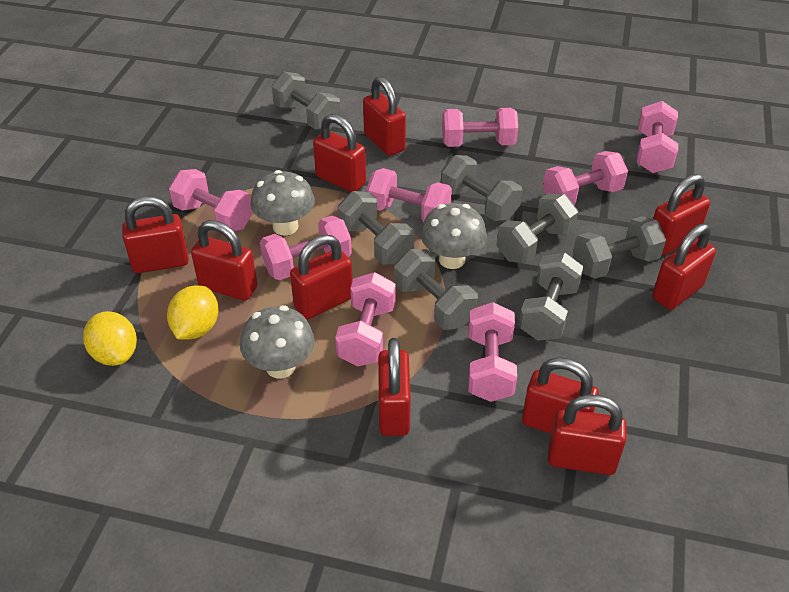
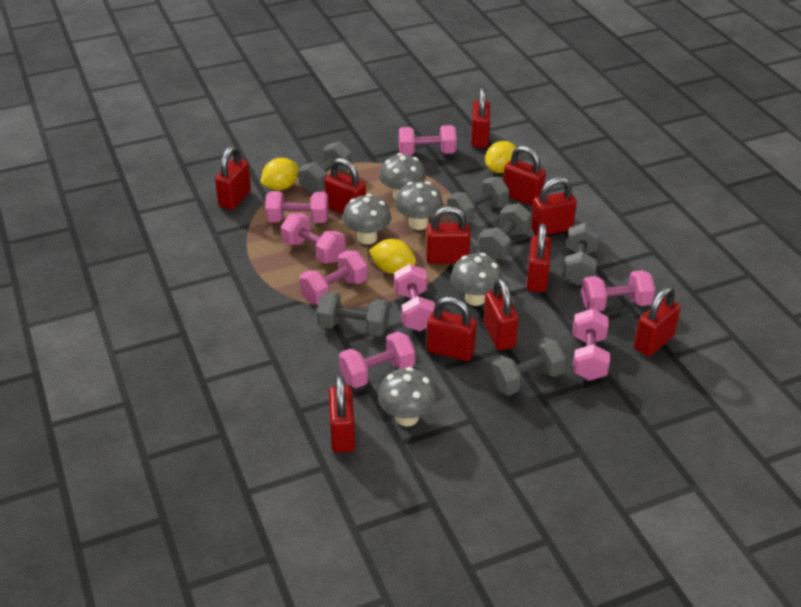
grey dumbbell: 7 -> 6
grey mushroom: 3 -> 5
red padlock: 10 -> 11
yellow lemon: 2 -> 3

